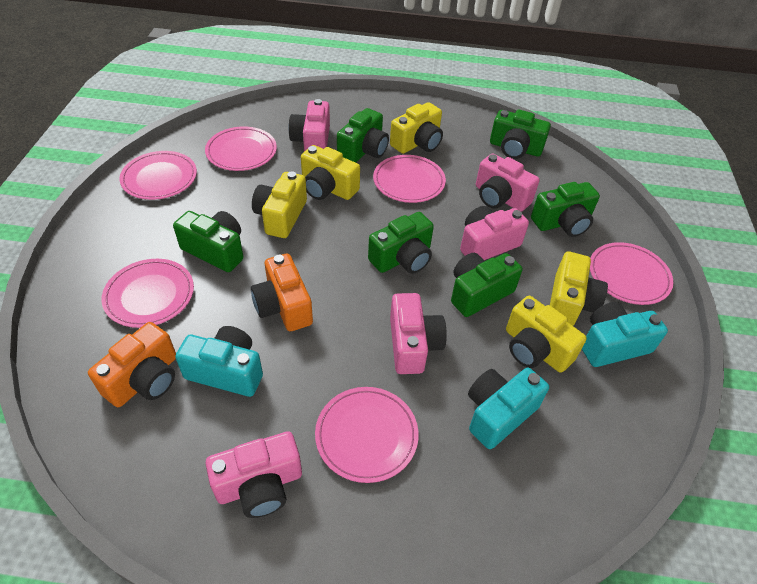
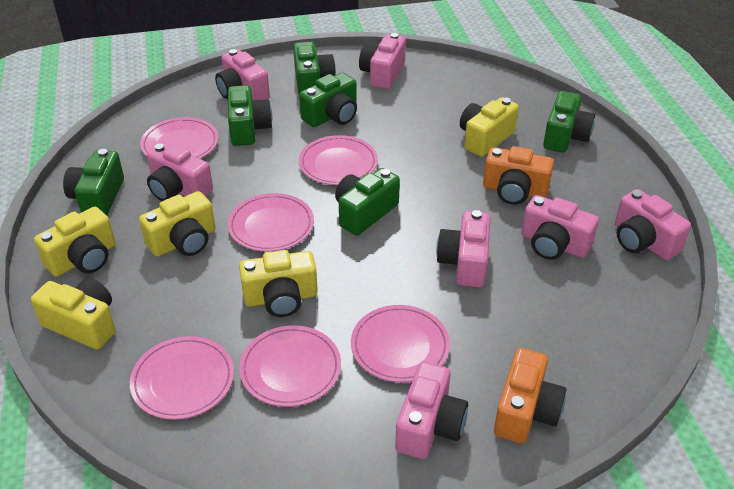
pink camera: 5 -> 7
turquoise camera: 3 -> 0

